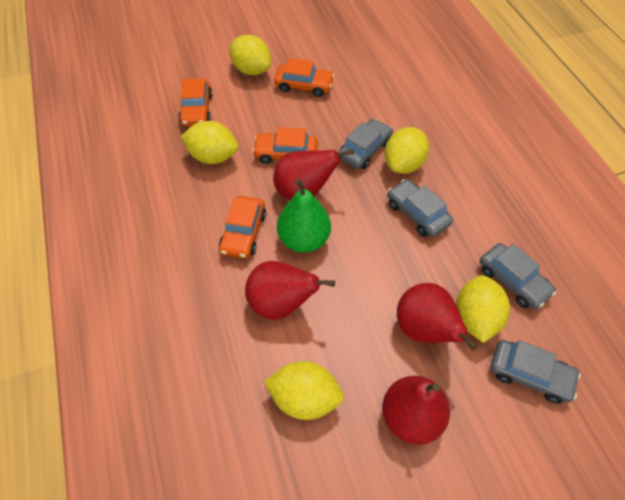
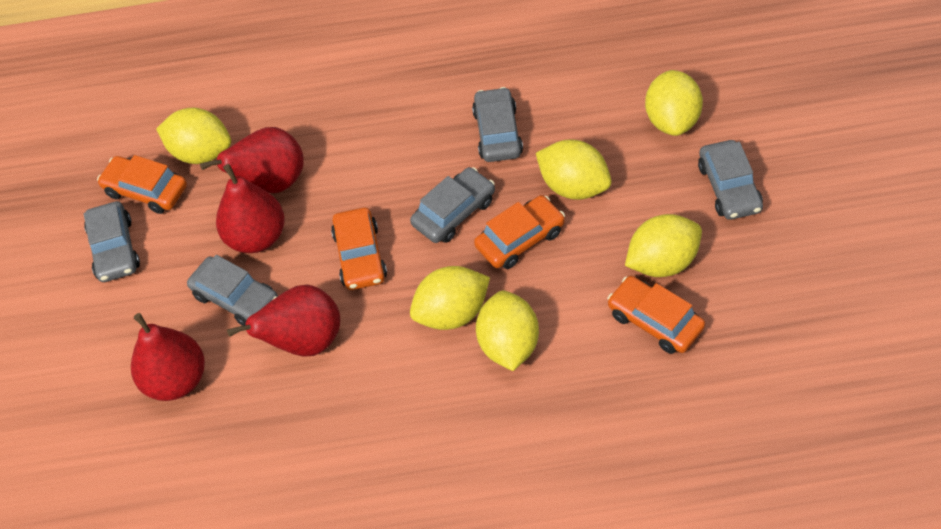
green pear: 1 -> 0
grey car: 4 -> 5
yellow lemon: 5 -> 6

